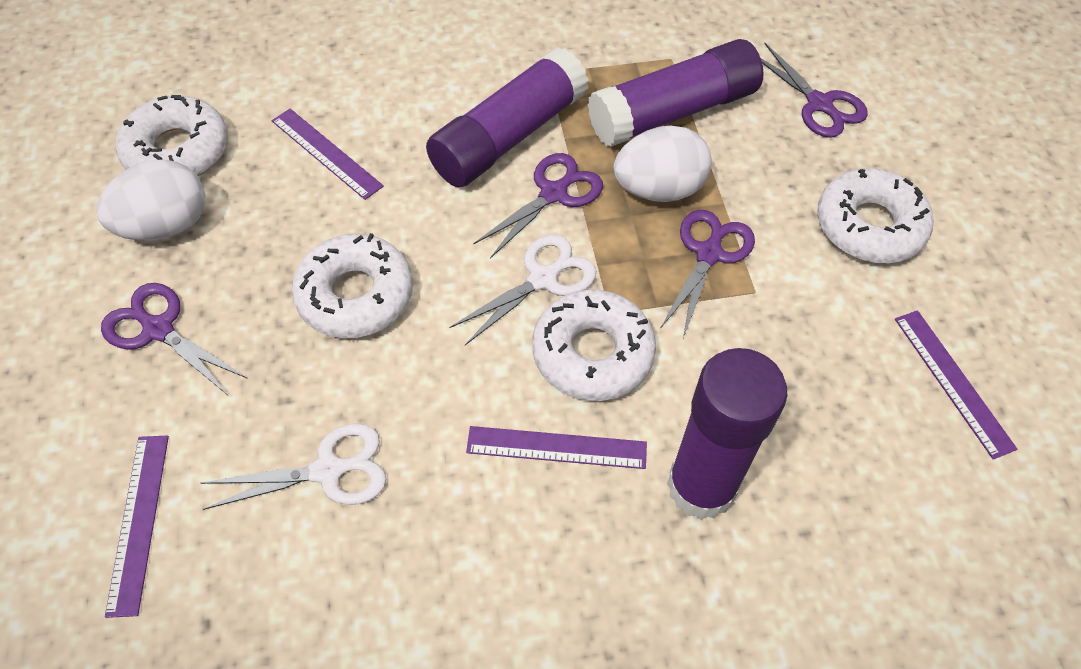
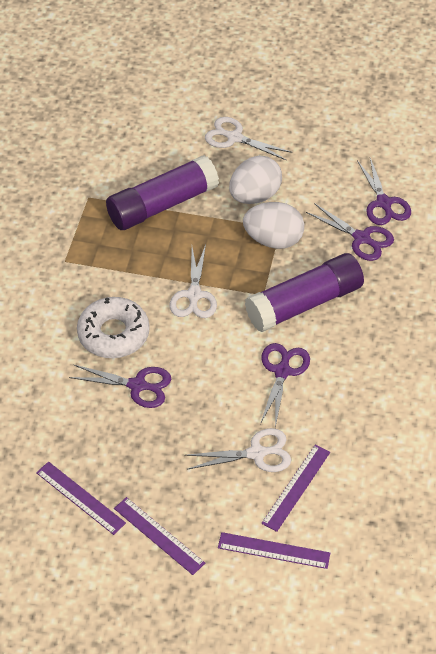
purple glue stick: 3 -> 2
white donut: 4 -> 1
white scissors: 2 -> 3

